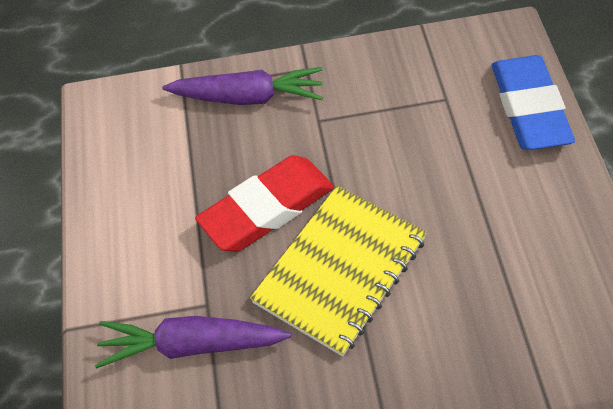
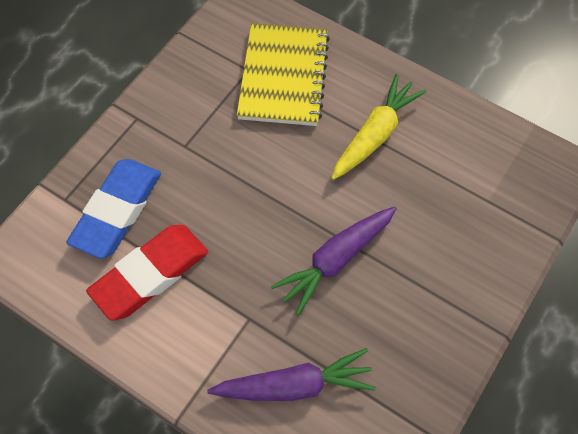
yellow carrot: 0 -> 1

